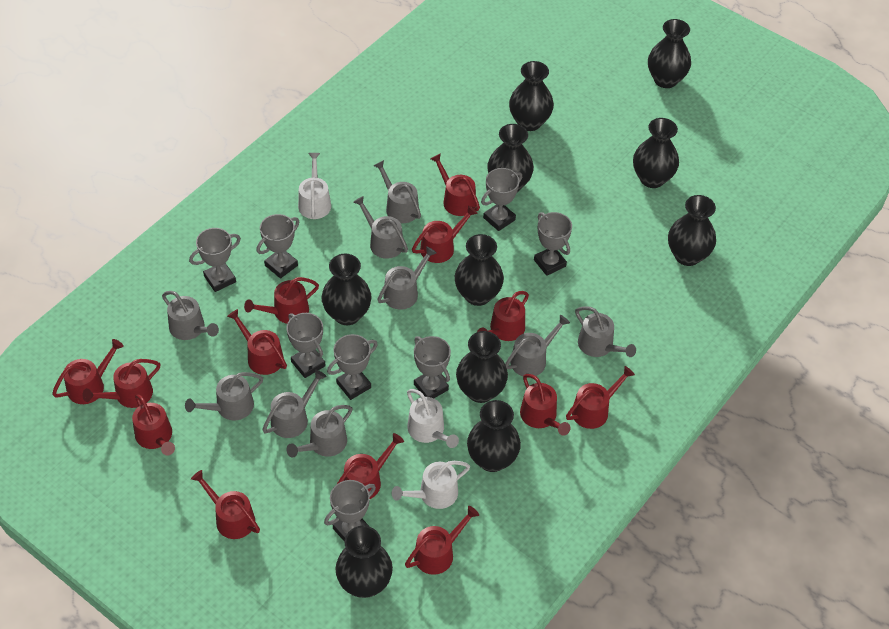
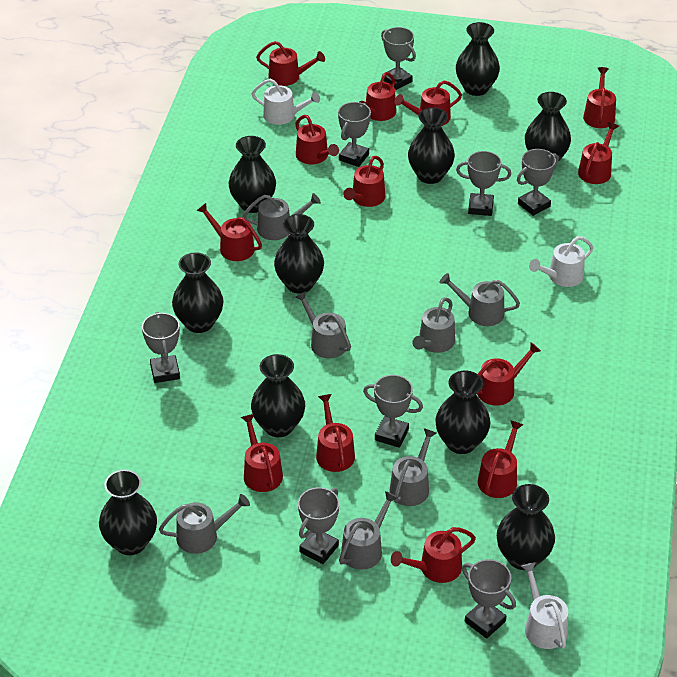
grey watering can: 9 -> 7

